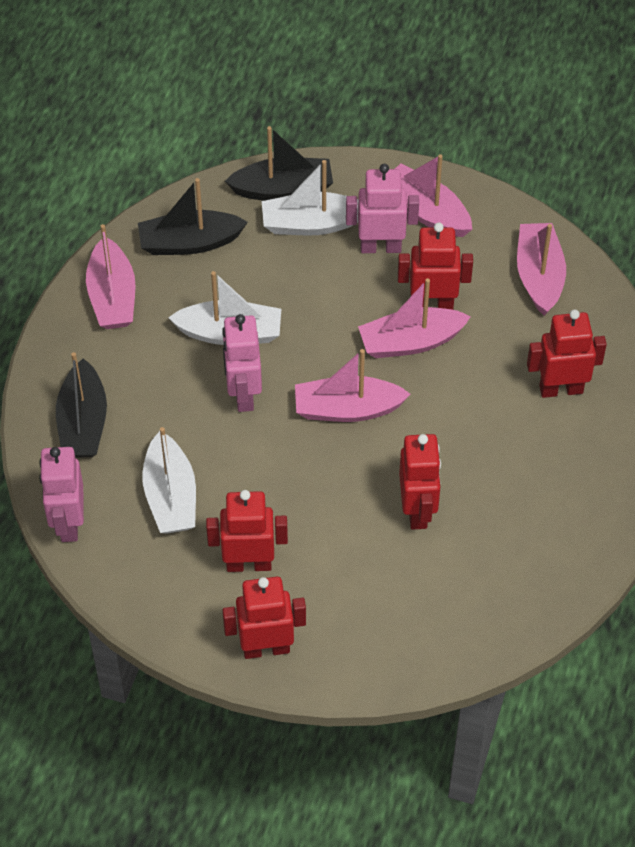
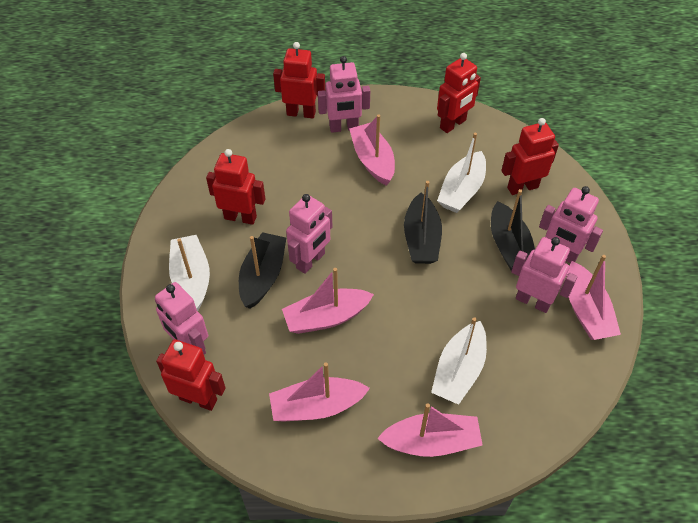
pink robot: 3 -> 5

